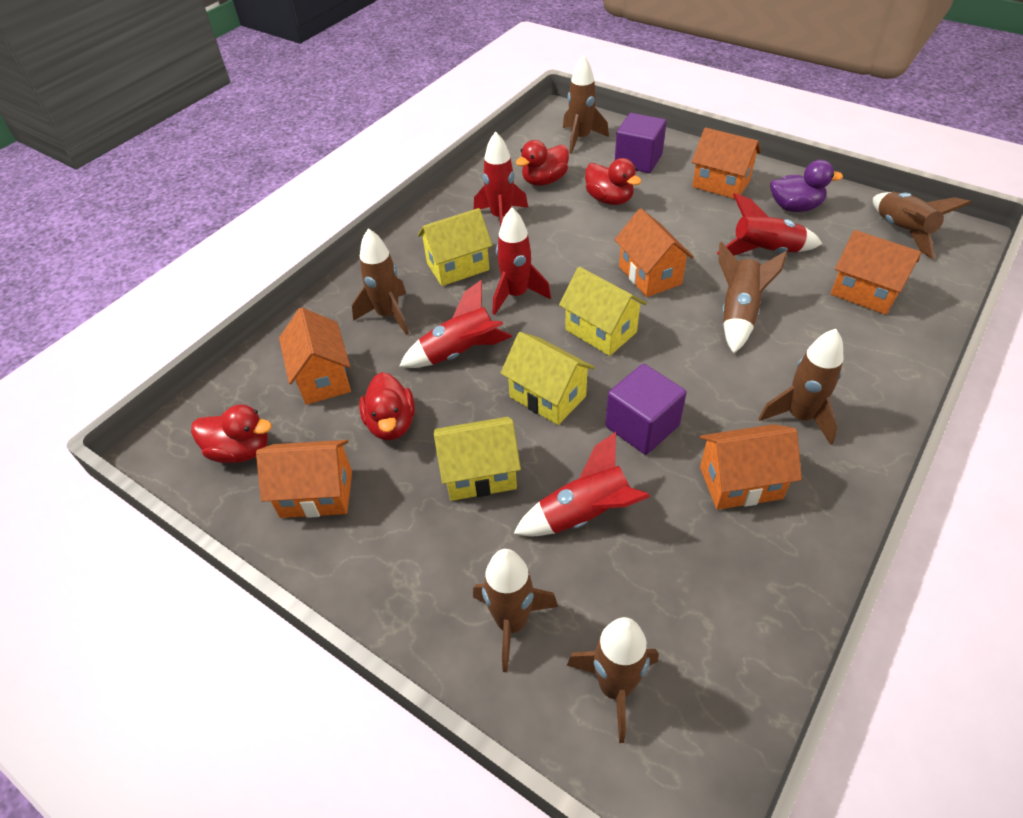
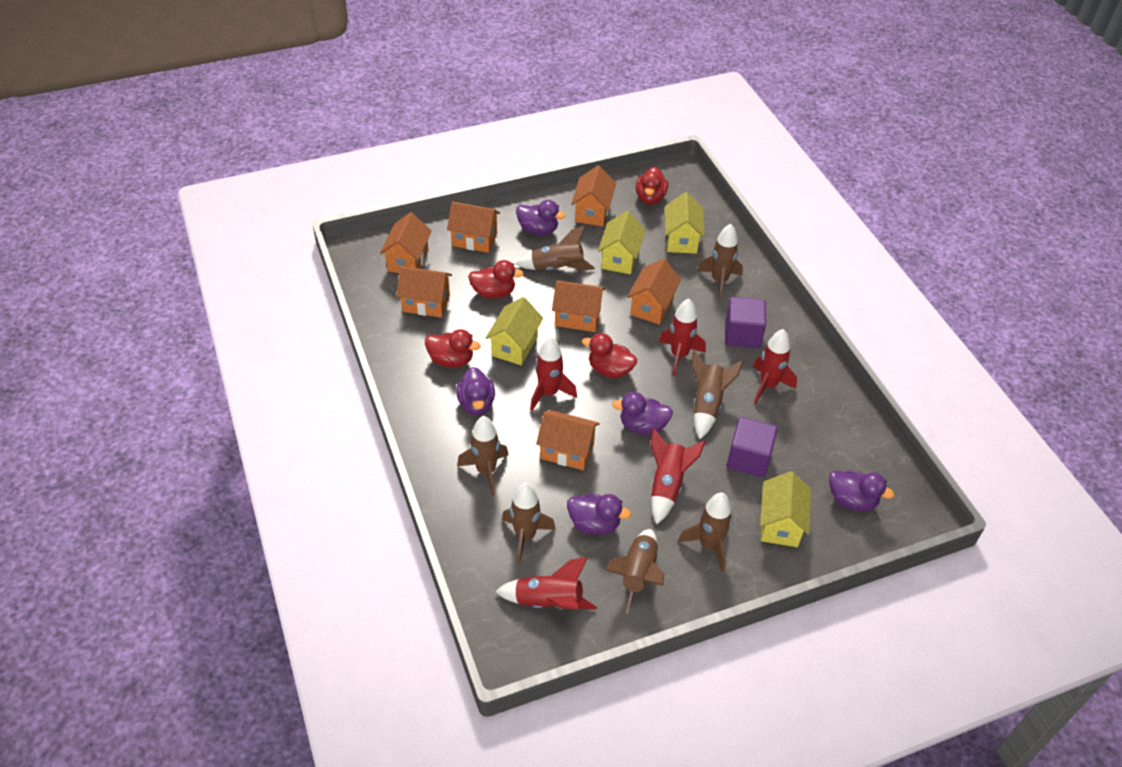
orange house: 6 -> 7
purple duck: 1 -> 5

